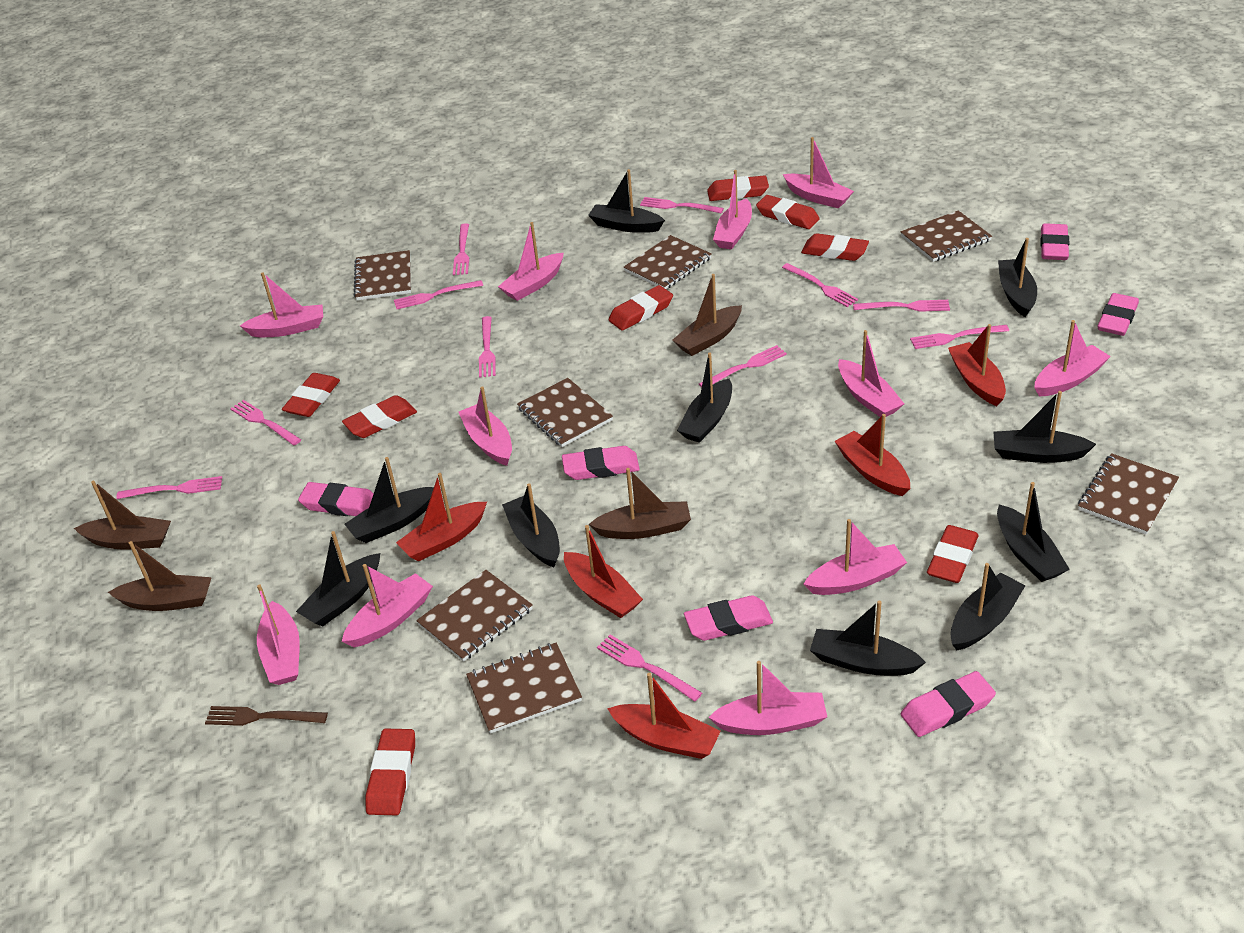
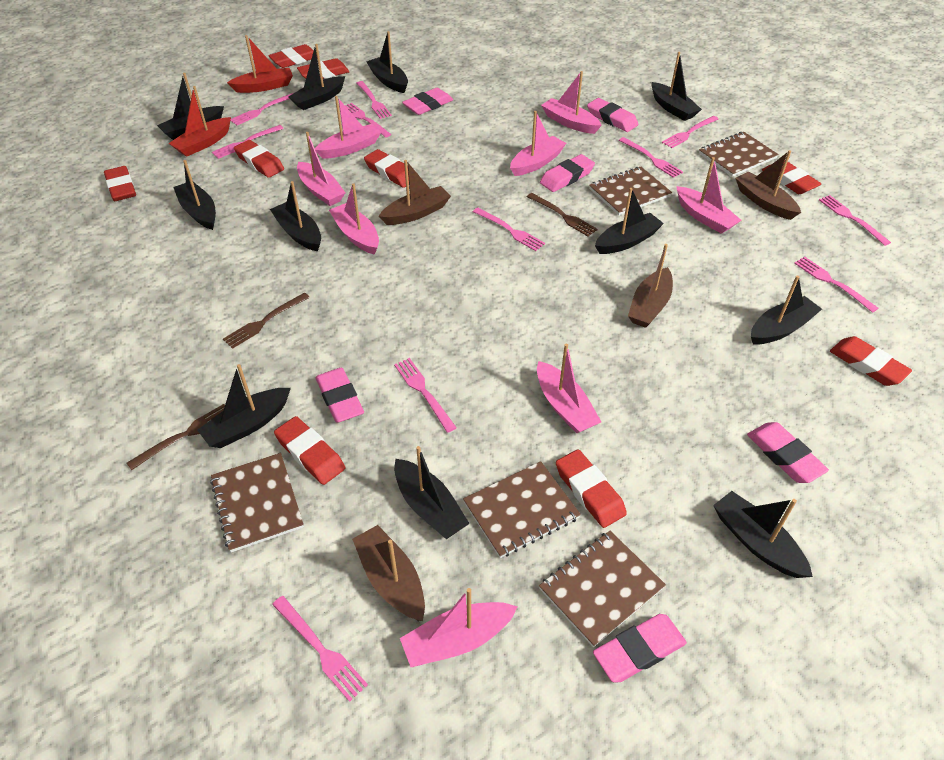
black boat: 10 -> 11
brown fork: 1 -> 3
brown notebook: 7 -> 5
pink boat: 11 -> 8
red boat: 5 -> 2
red eraser: 8 -> 9

